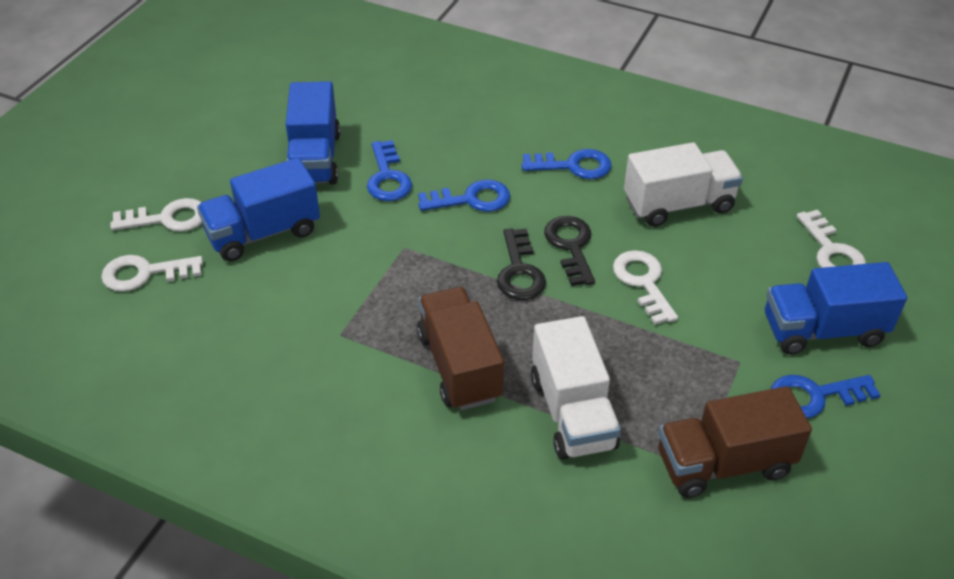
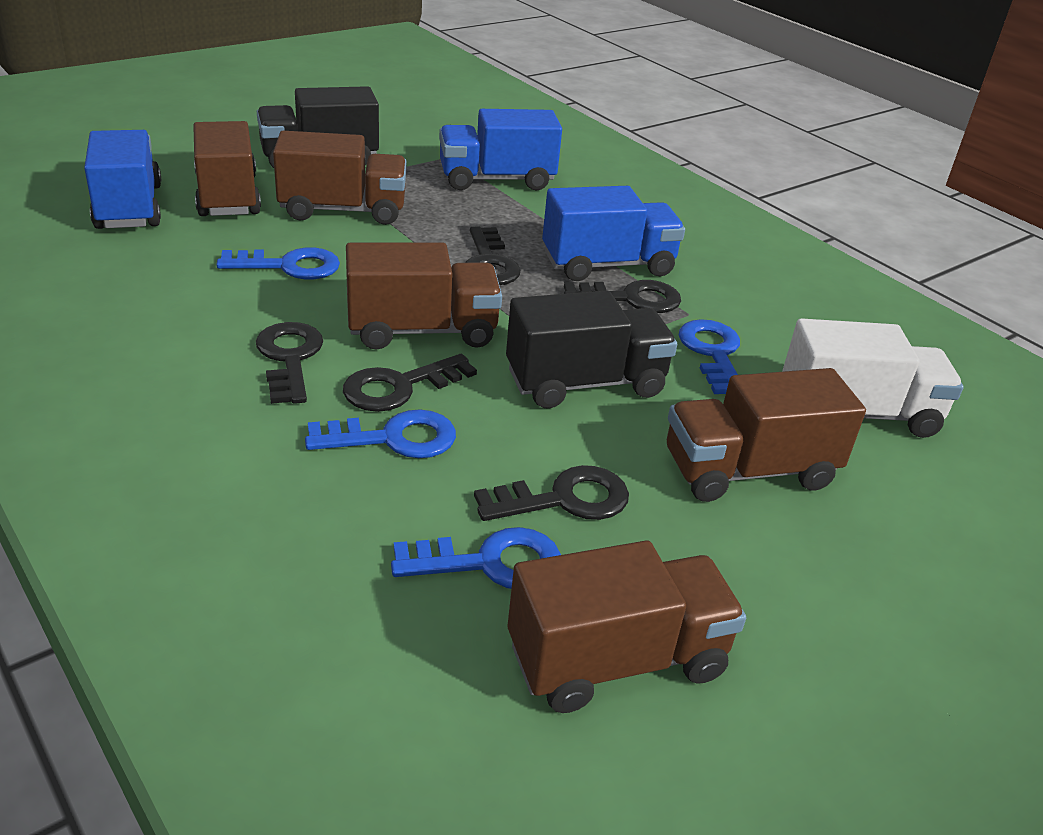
black key: 2 -> 5
black truck: 0 -> 2
brown truck: 2 -> 5
white key: 4 -> 0
white truck: 2 -> 1

